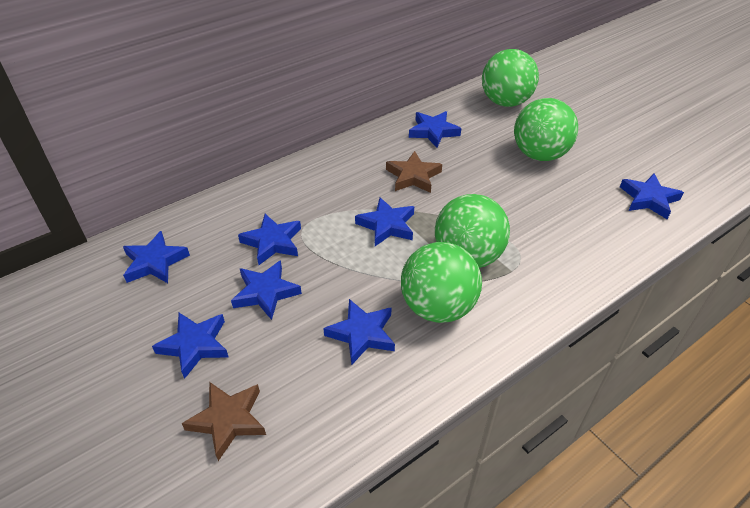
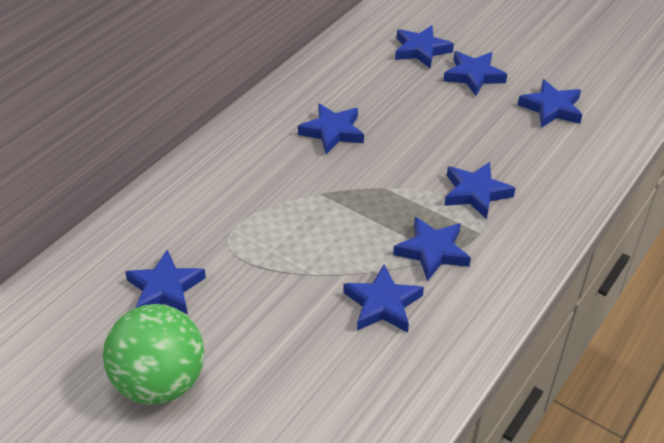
brown star: 2 -> 0
green ball: 4 -> 1

